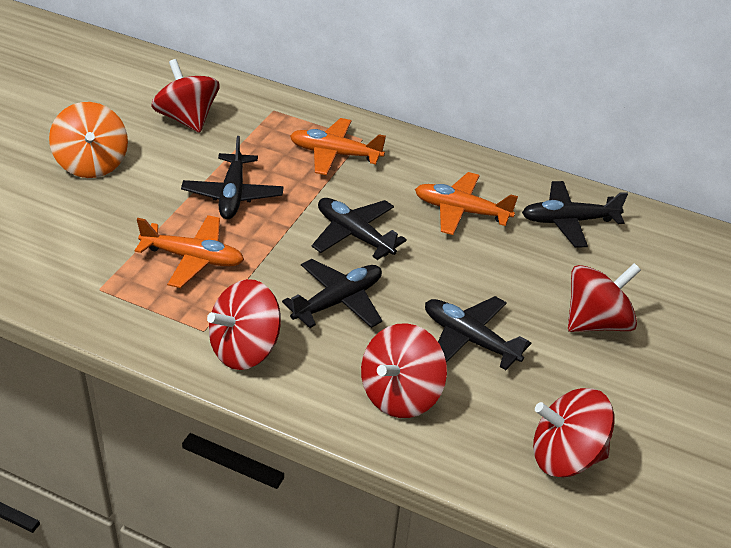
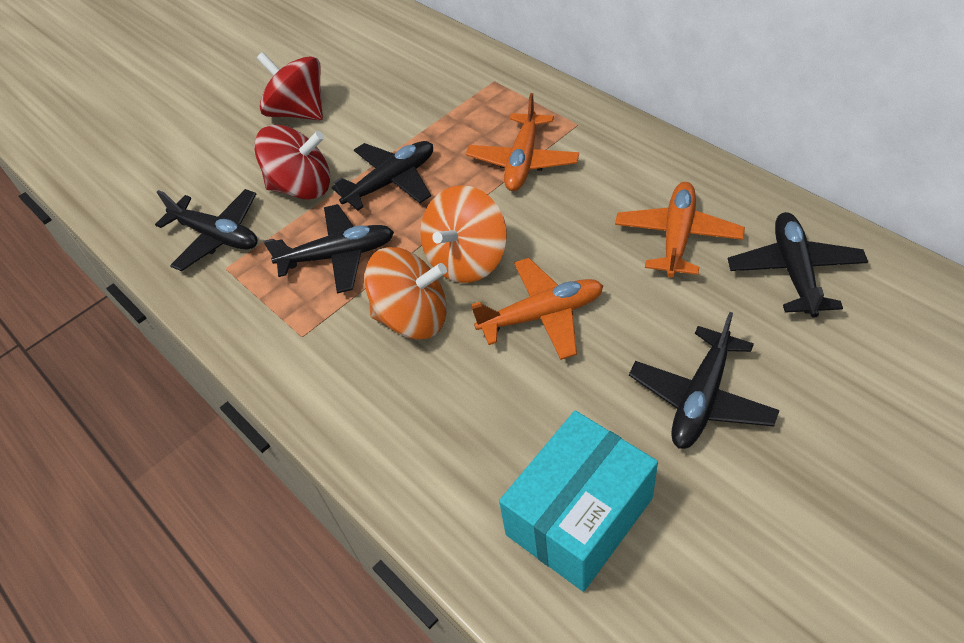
orange spinning top: 1 -> 2
red spinning top: 5 -> 2
turquoise box: 0 -> 1

